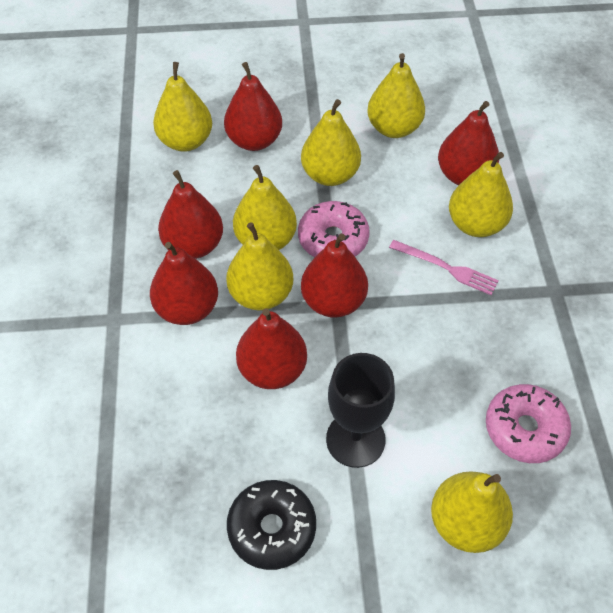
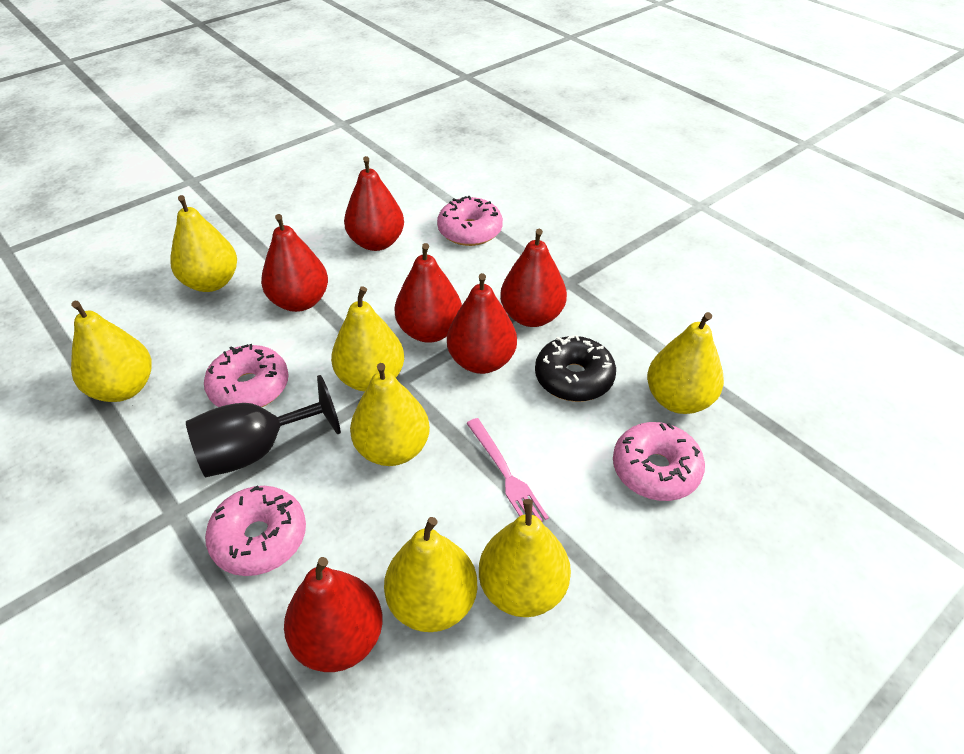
pink donut: 2 -> 4

